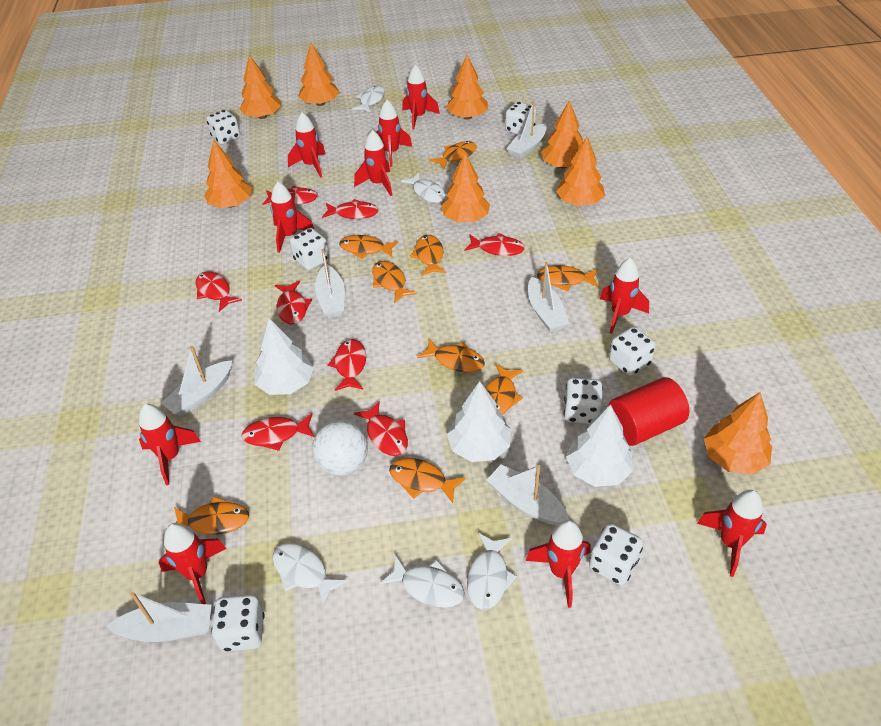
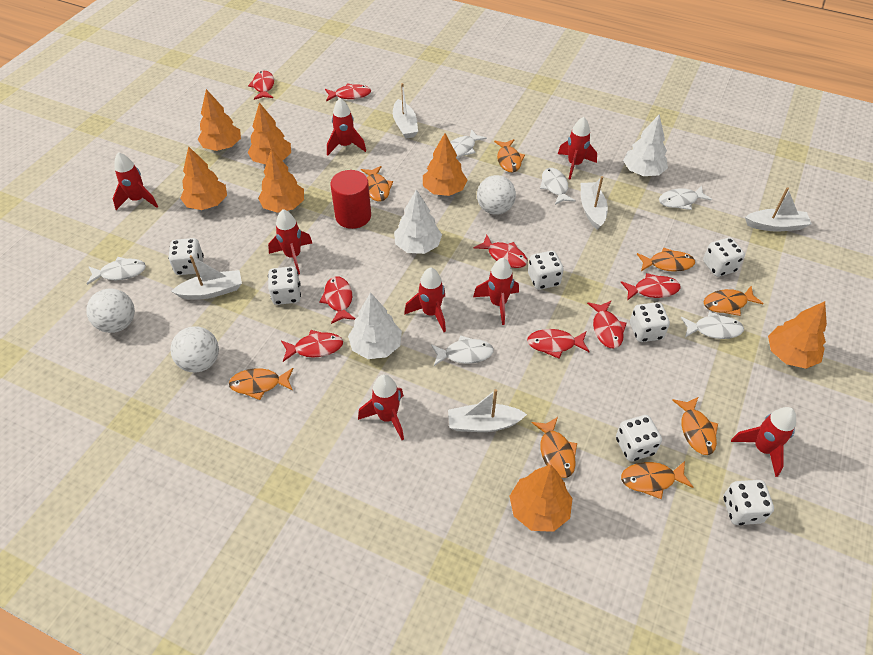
orange fish: 9 -> 8
orange tree: 8 -> 7
red rocket: 10 -> 8
white ball: 1 -> 3
white boat: 6 -> 5
white fish: 5 -> 6

